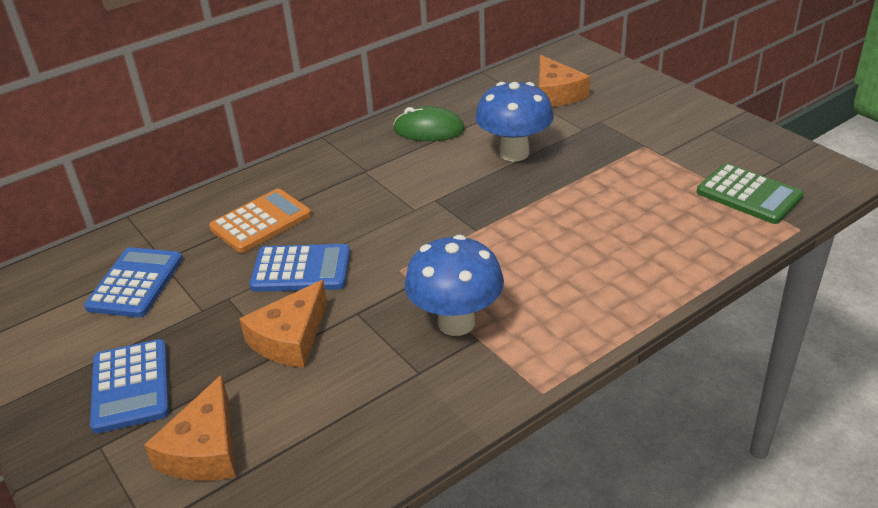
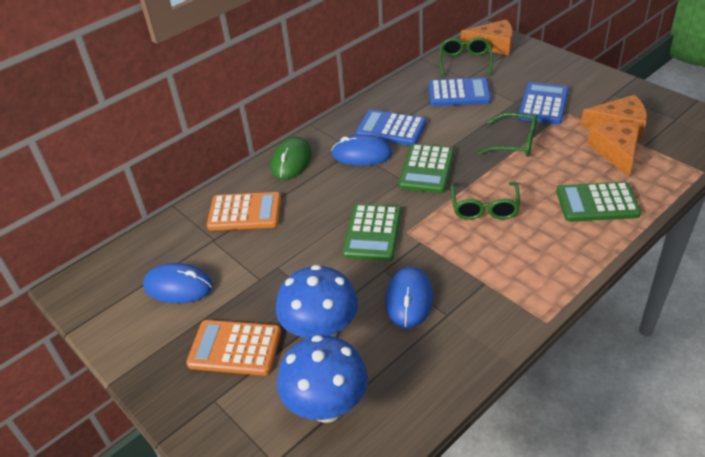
blue mouse: 0 -> 3
green calculator: 1 -> 3
green glasses: 0 -> 3
orange calculator: 1 -> 2

